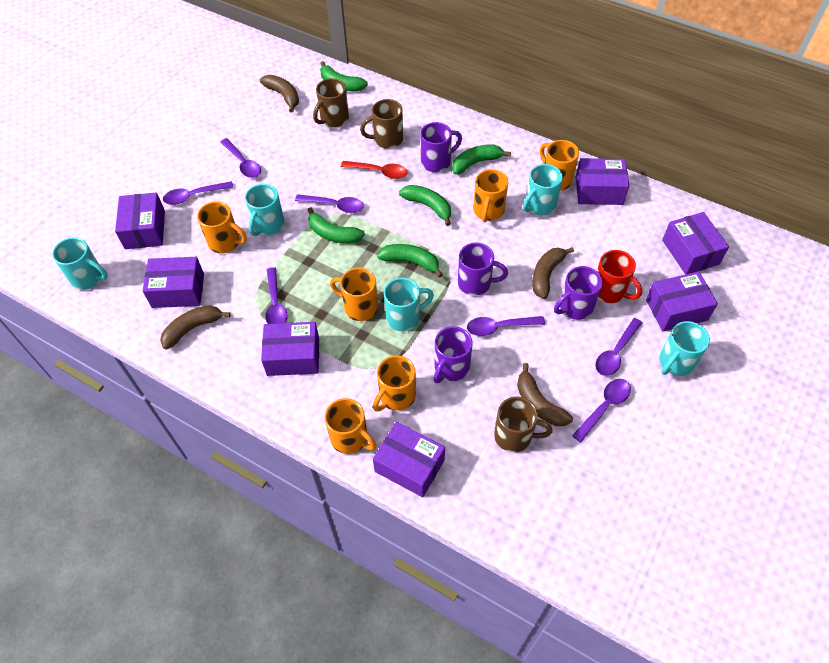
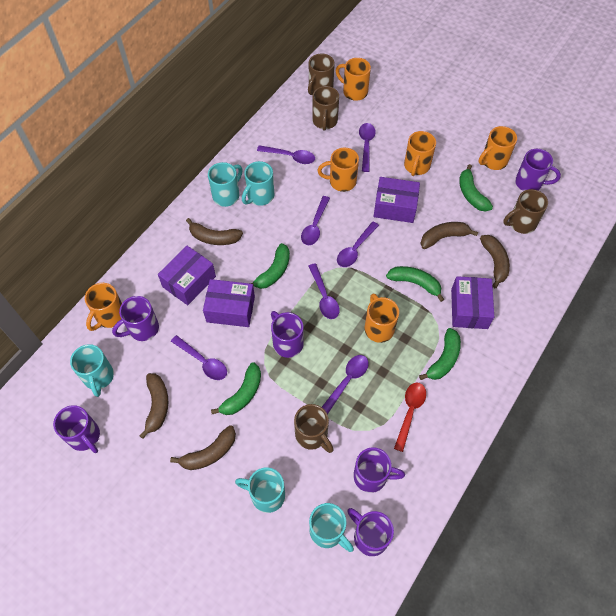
brown banana: 4 -> 5
brown mug: 3 -> 4
purple box: 7 -> 4
purple mug: 4 -> 6
red mug: 1 -> 0

